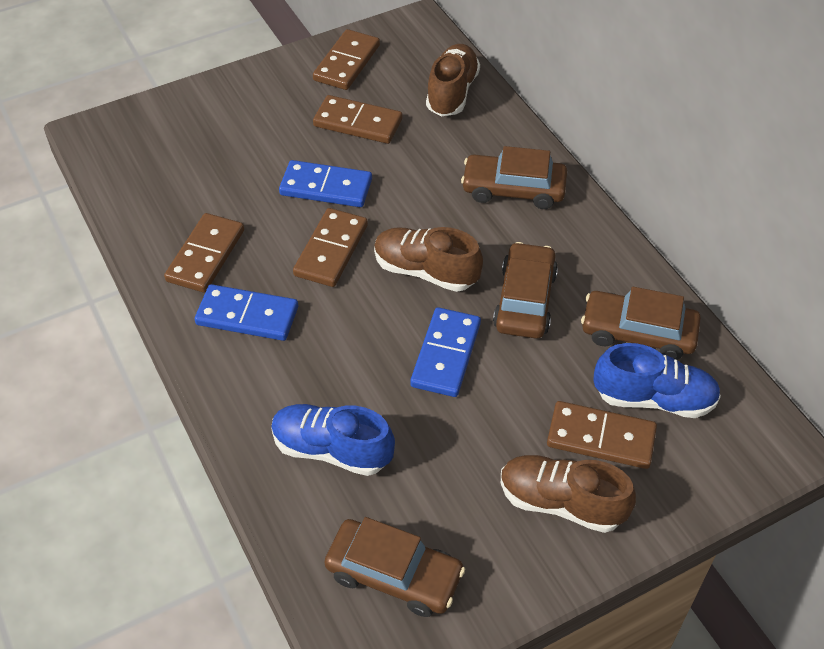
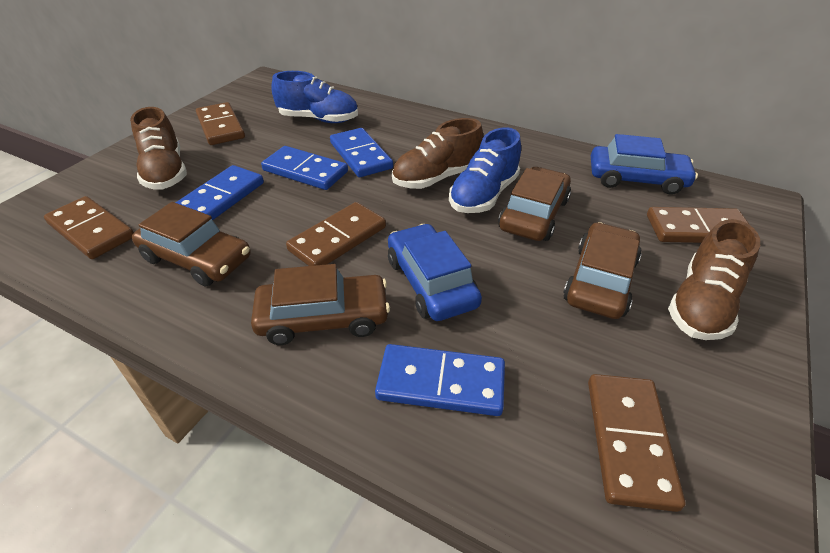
blue car: 0 -> 2
blue domino: 3 -> 4

